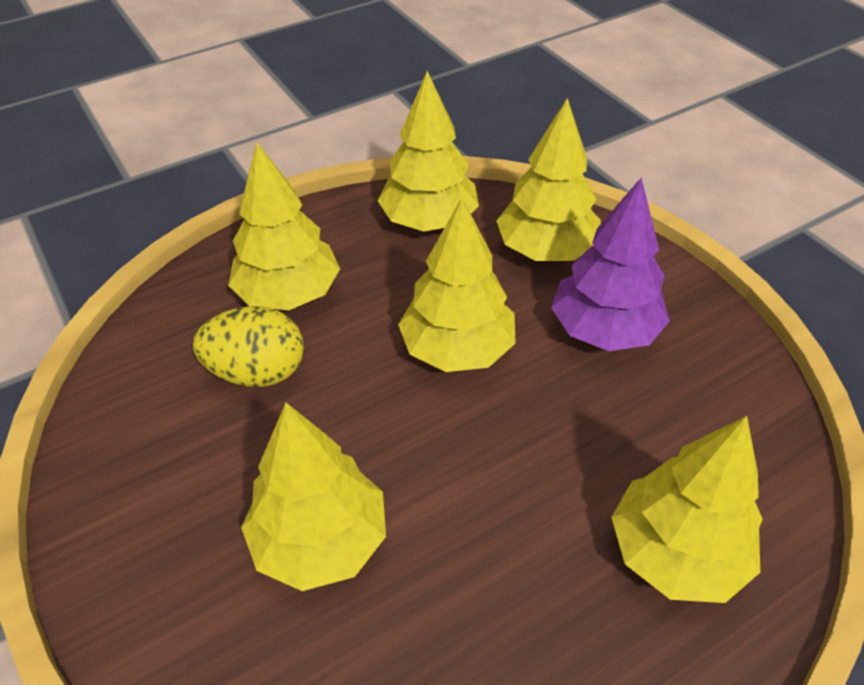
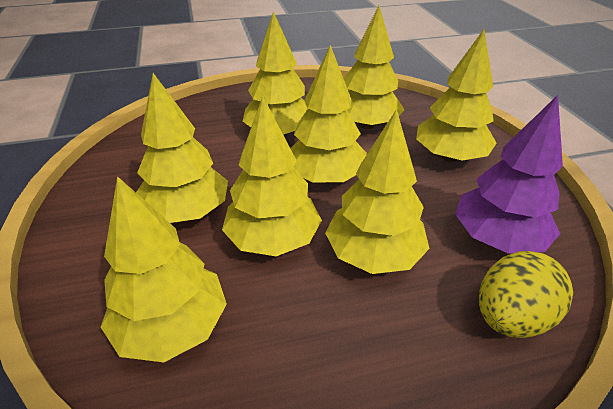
yellow tree: 6 -> 8

